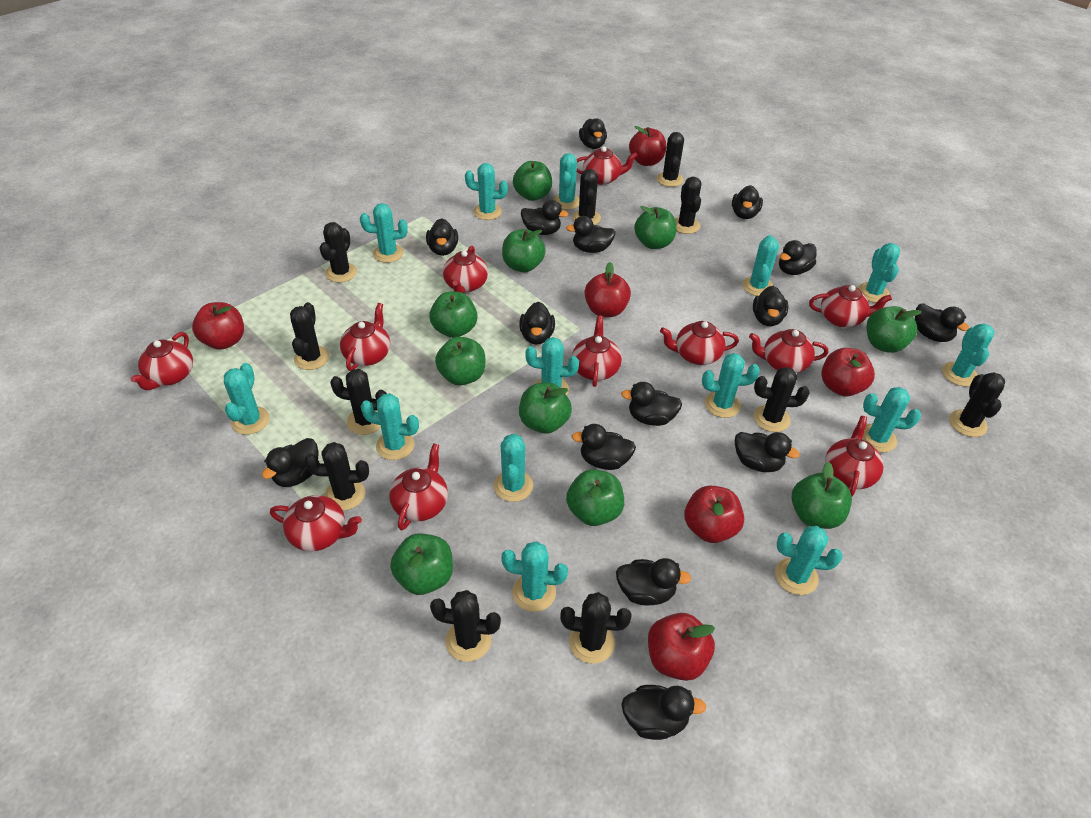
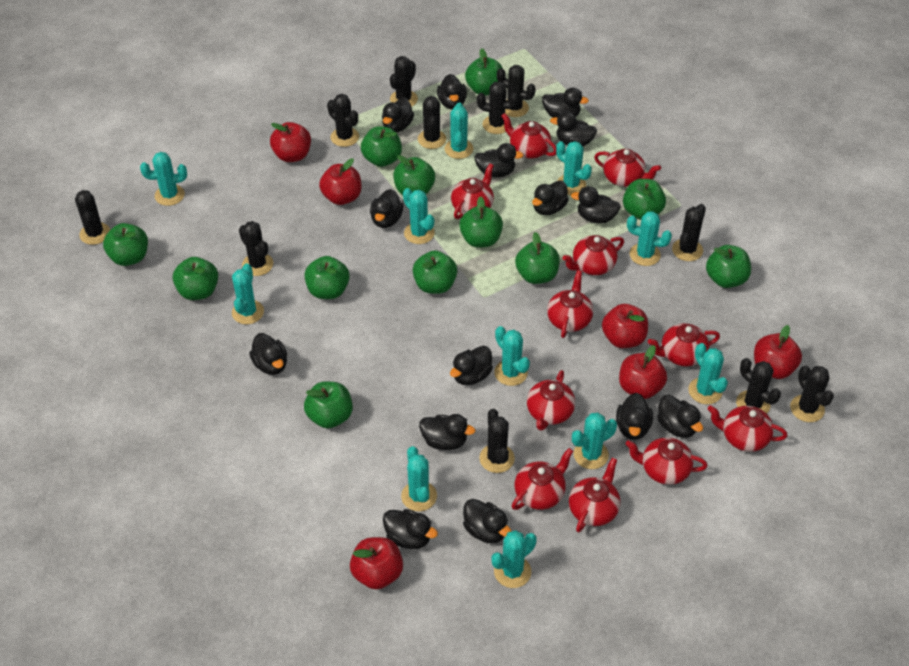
green apple: 10 -> 12
turquoise cactus: 14 -> 11

